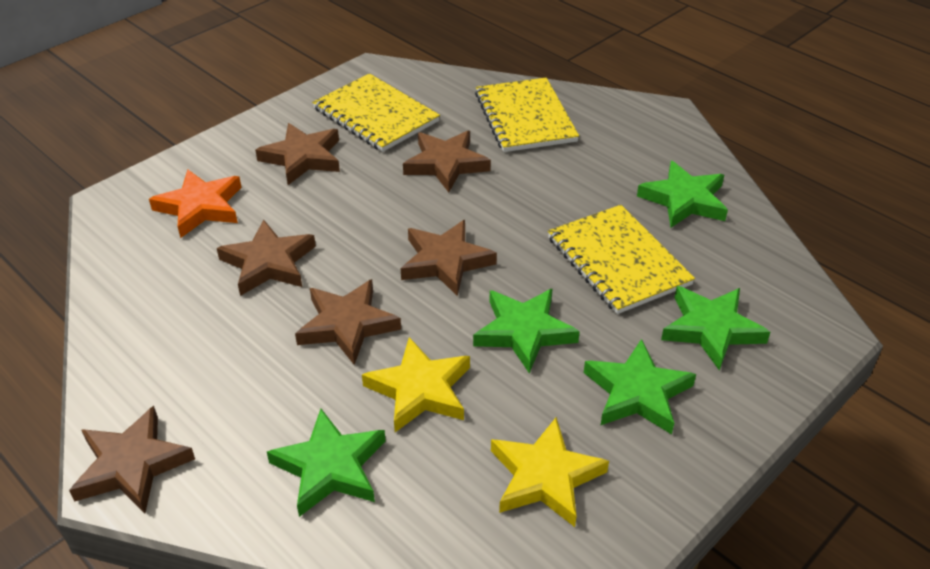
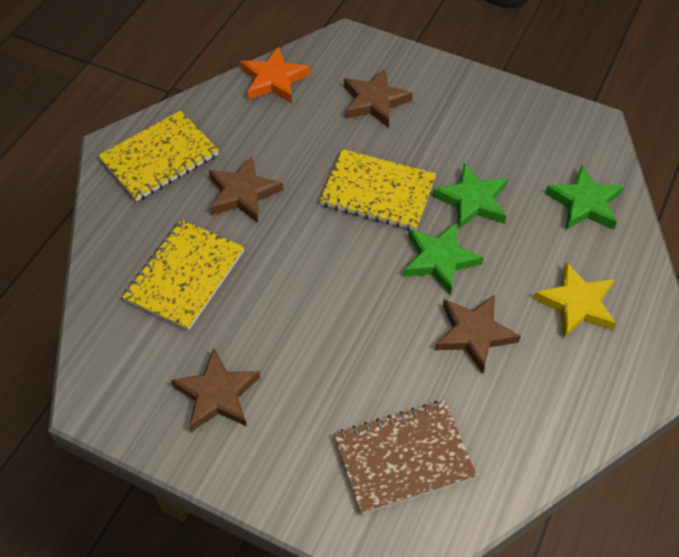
brown notebook: 0 -> 1
brown star: 6 -> 4
green star: 5 -> 3
yellow star: 2 -> 1

